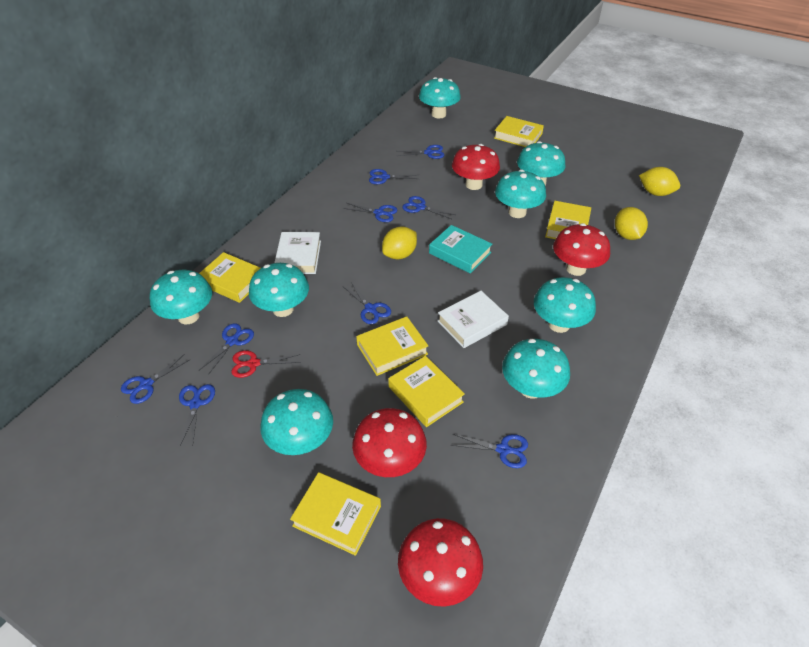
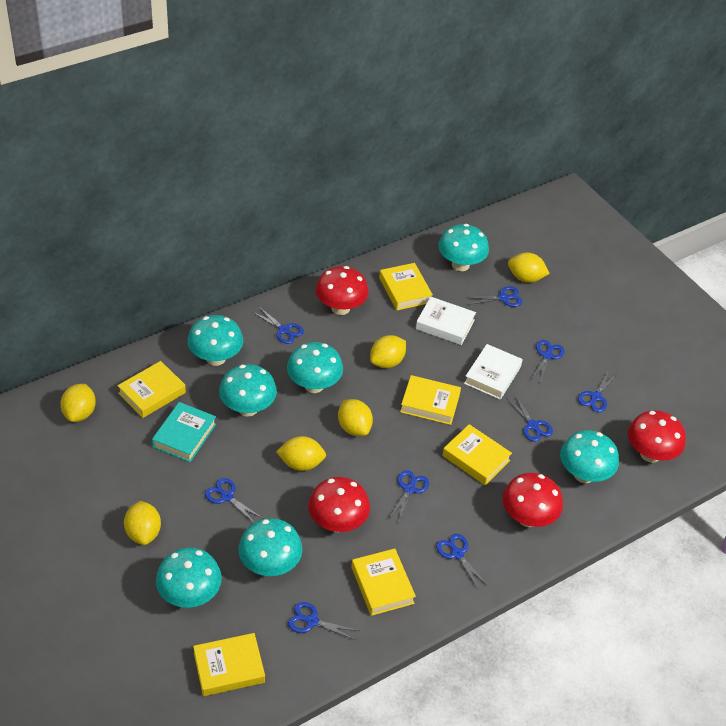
red scissors: 1 -> 0
turquoise mushroom: 8 -> 7
yellow lemon: 3 -> 6

